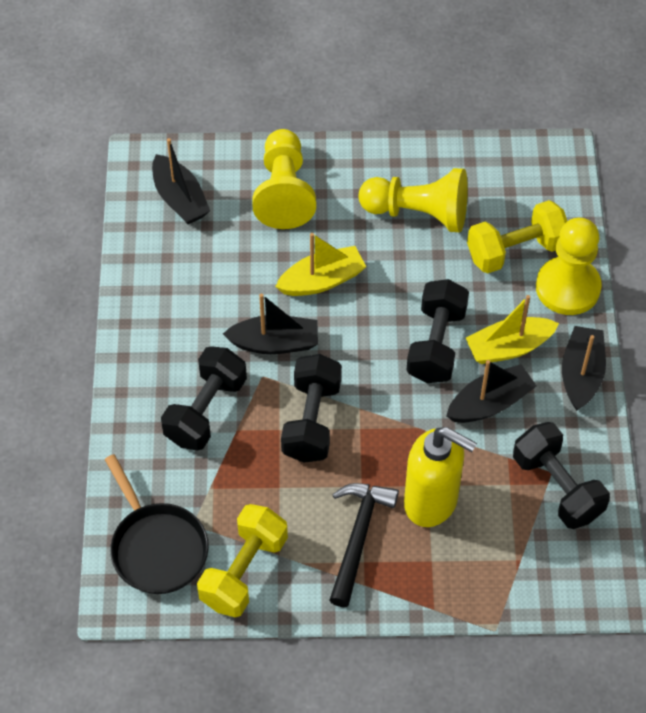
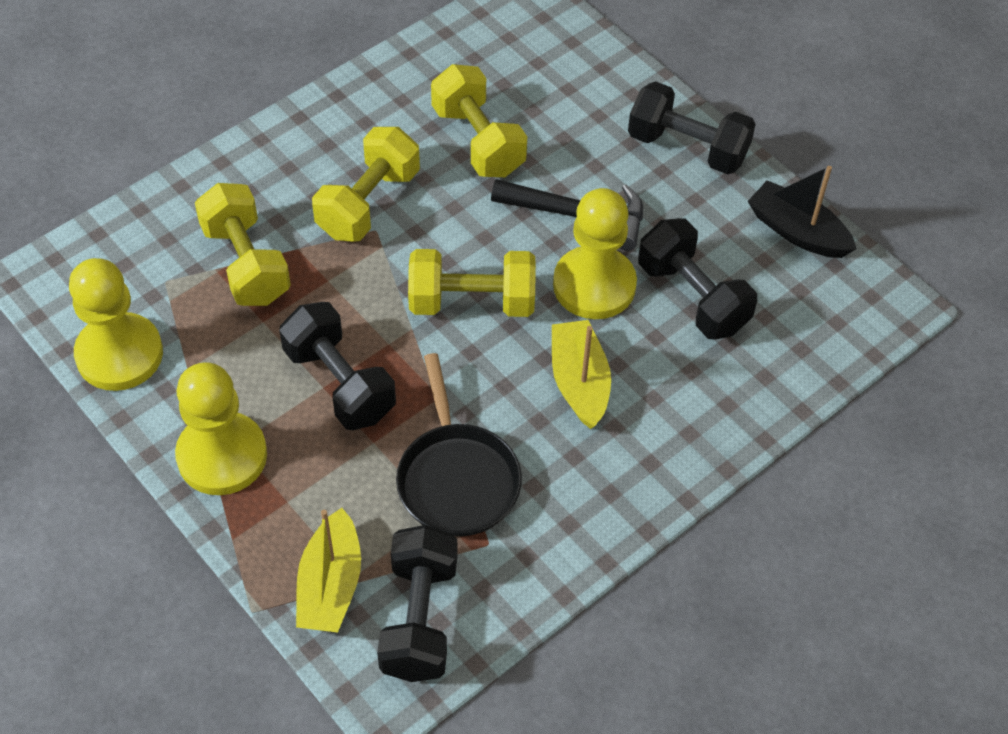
black boat: 4 -> 1
yellow dumbbell: 2 -> 4
yellow soap dispenser: 1 -> 0

